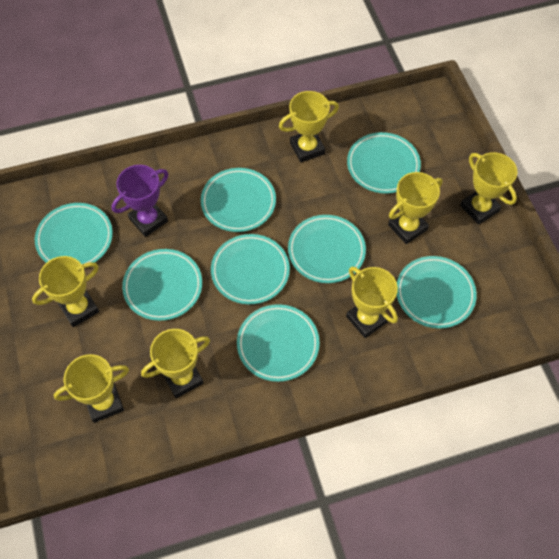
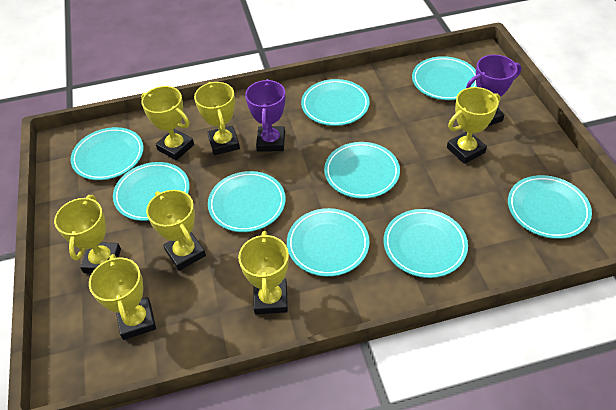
purple trophy: 1 -> 2
turquoise plate: 8 -> 9

